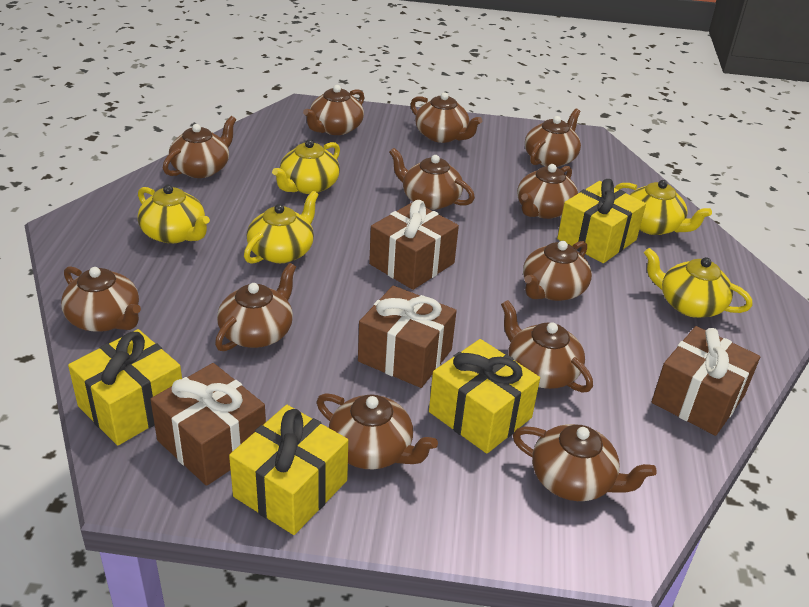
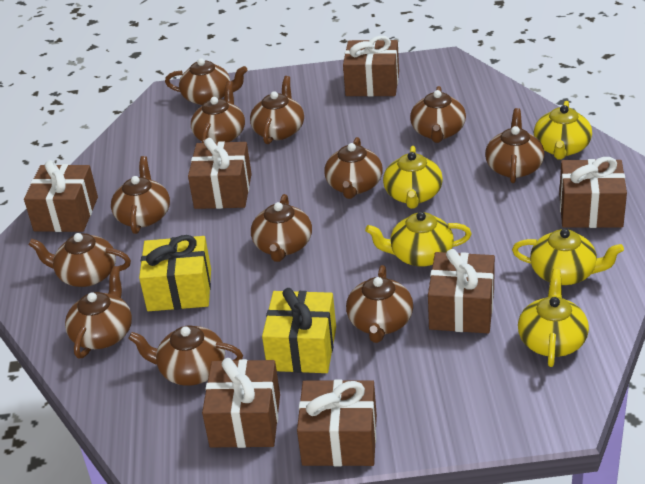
brown gift: 4 -> 7
yellow gift: 4 -> 2

